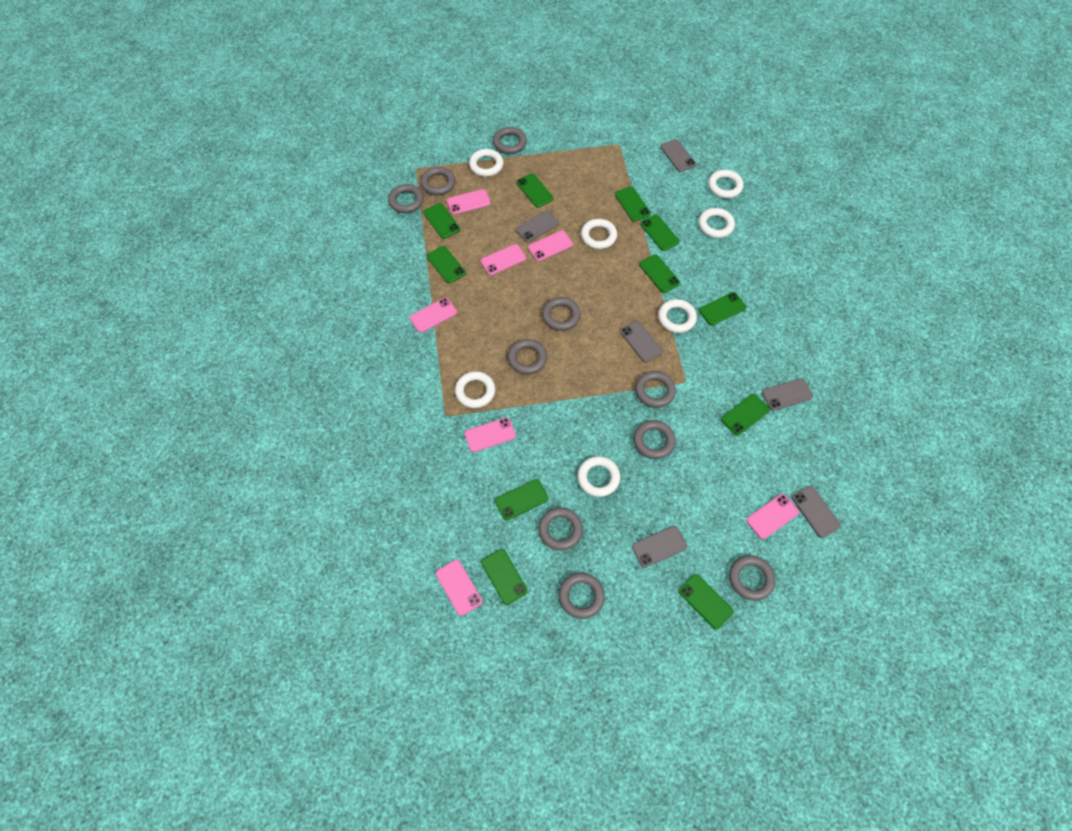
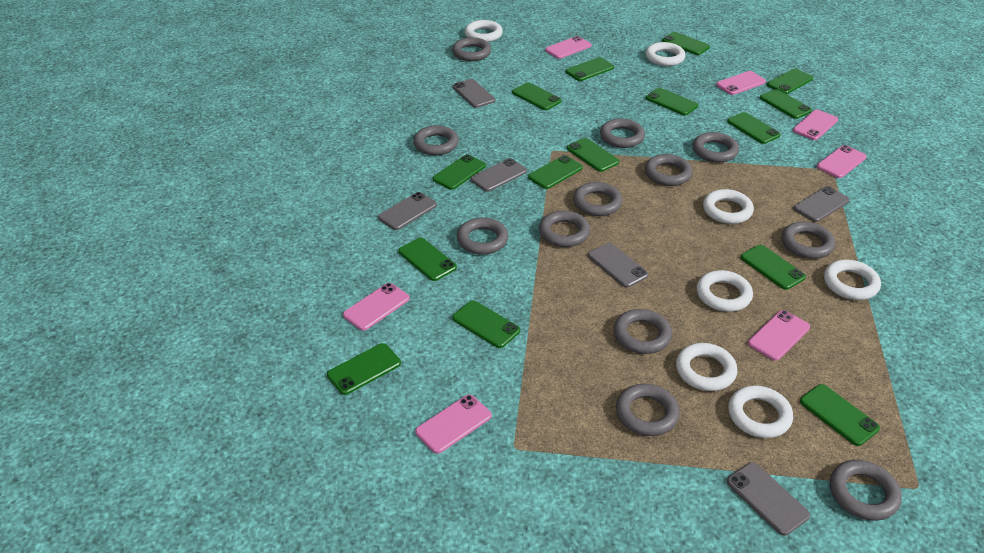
green phone: 11 -> 15
grey ring: 10 -> 12

